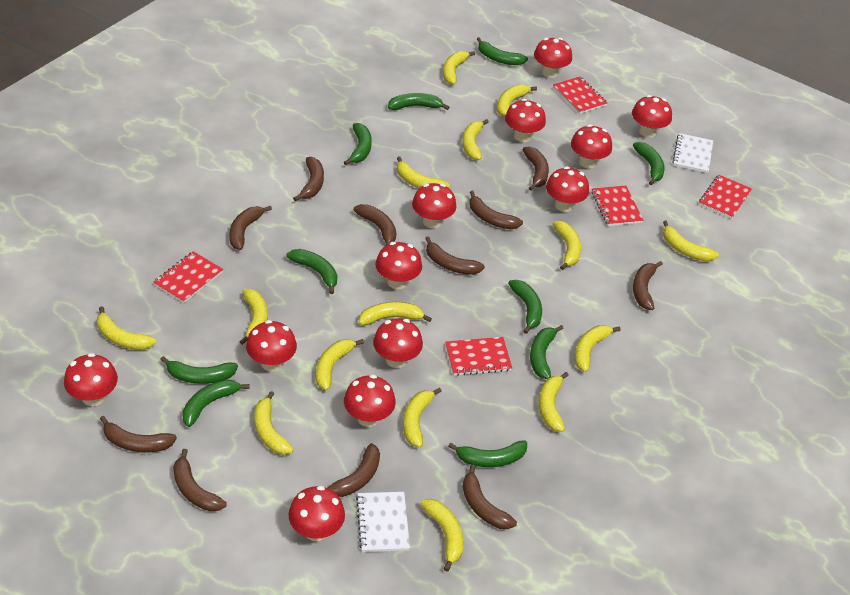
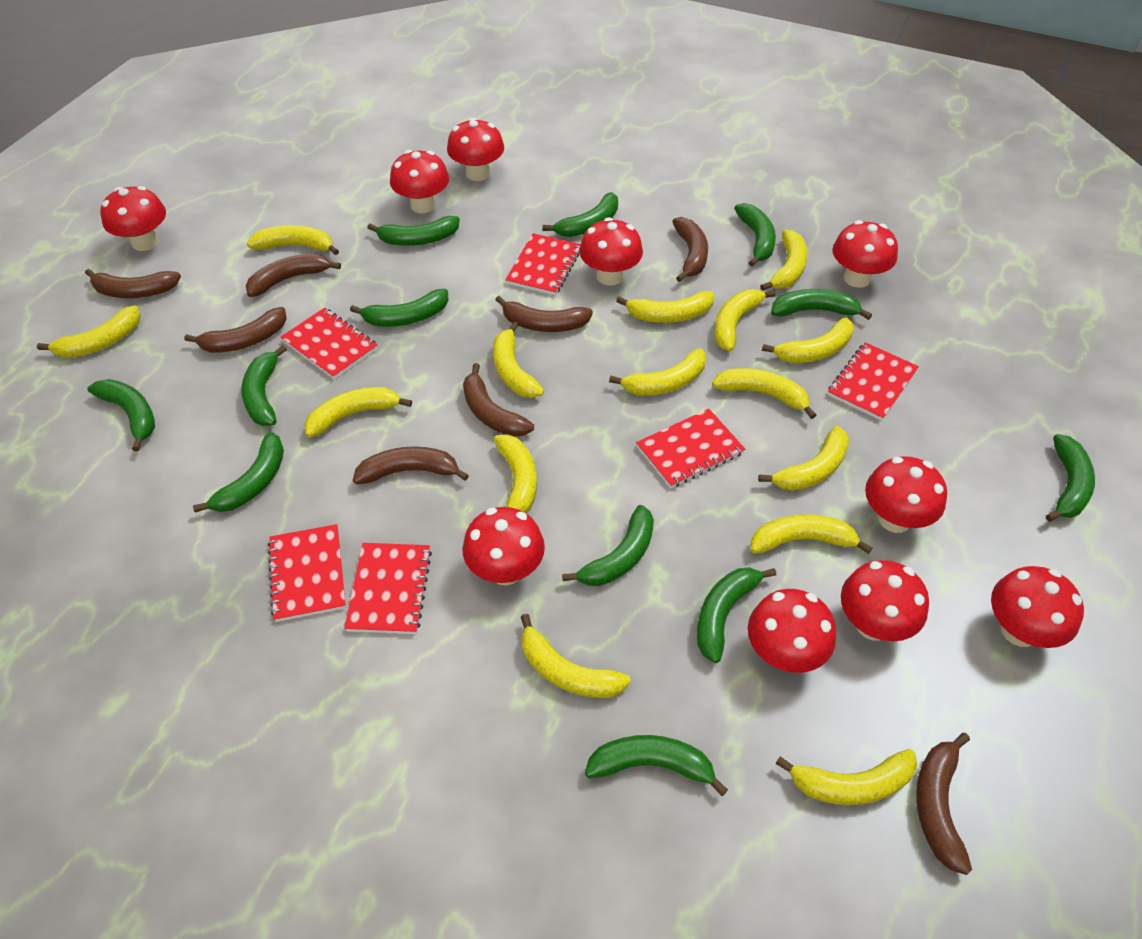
brown banana: 11 -> 8
green banana: 10 -> 12
red mushroom: 12 -> 10
red notebook: 5 -> 6
white notebook: 2 -> 0

